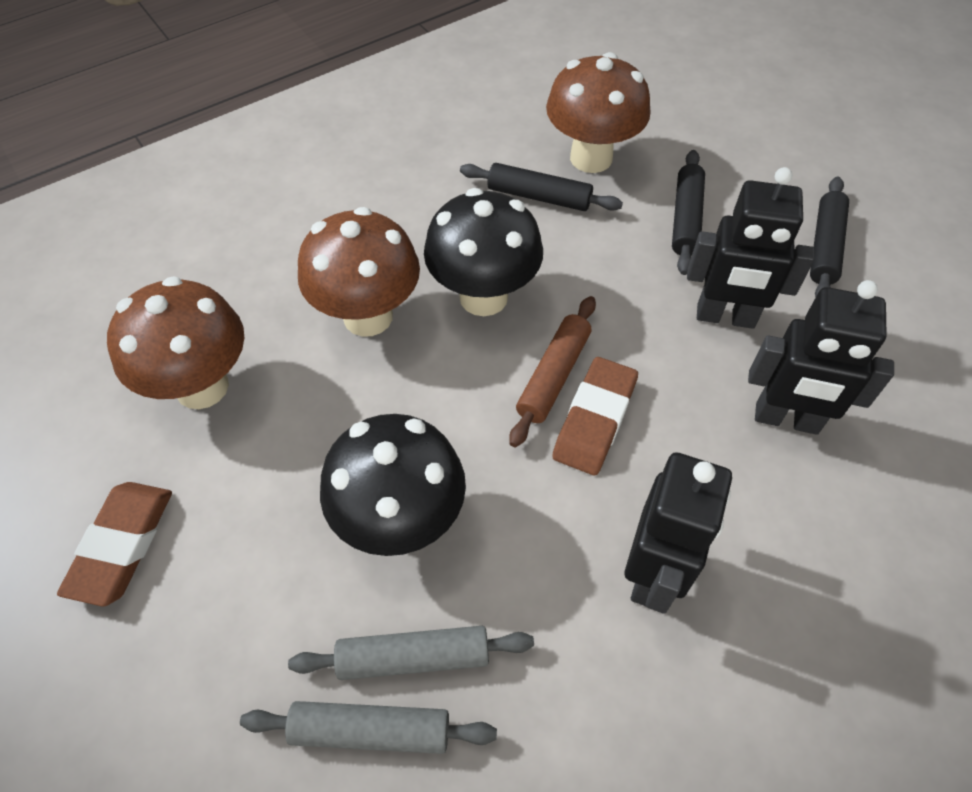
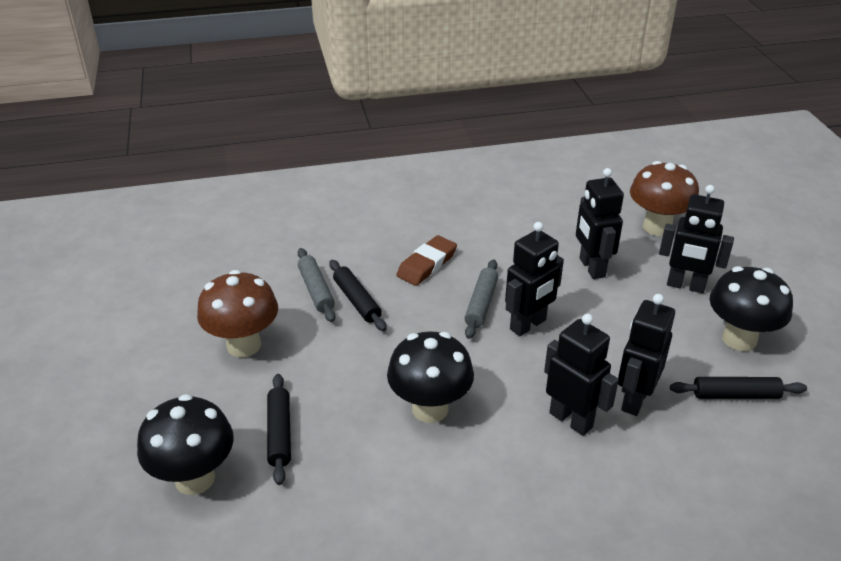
black mushroom: 2 -> 3
black robot: 3 -> 5
brown eraser: 2 -> 1
brown mushroom: 3 -> 2
brown rolling pin: 1 -> 0

